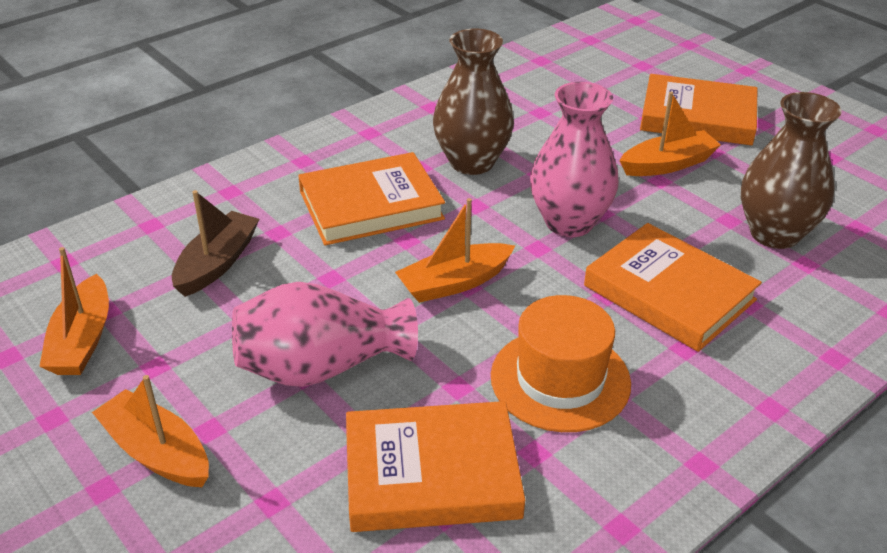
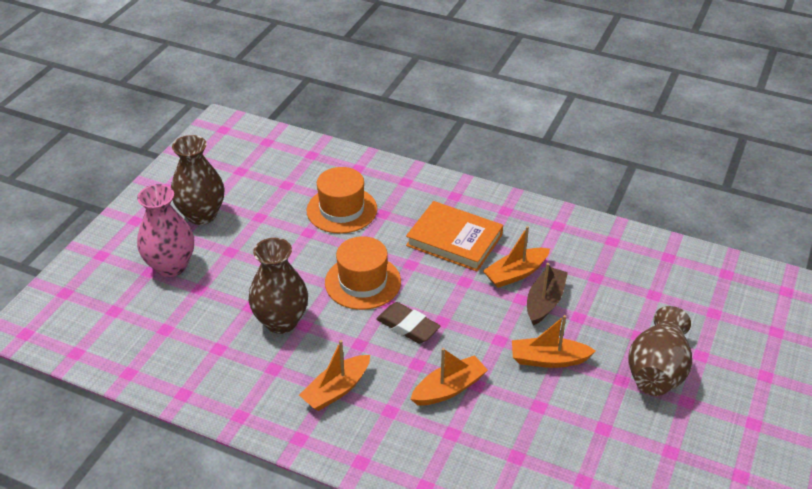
brown eraser: 0 -> 1
brown vase: 2 -> 3
orange book: 4 -> 1
orange hat: 1 -> 2
pink vase: 2 -> 1

